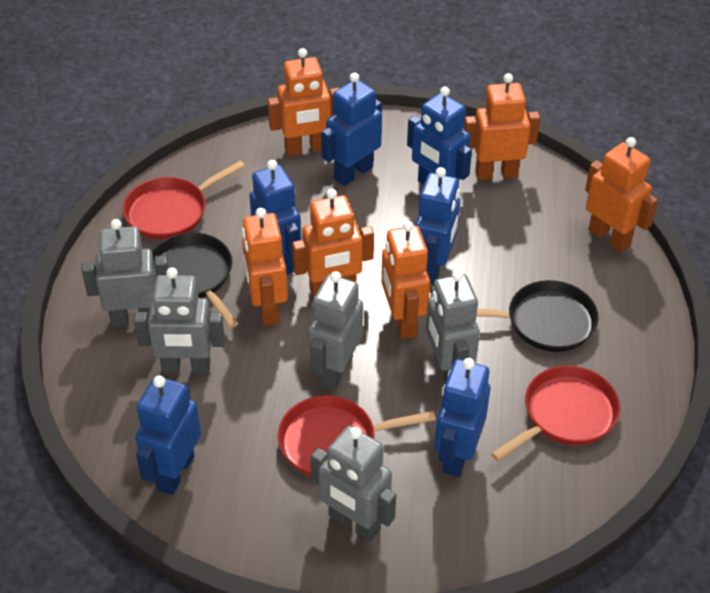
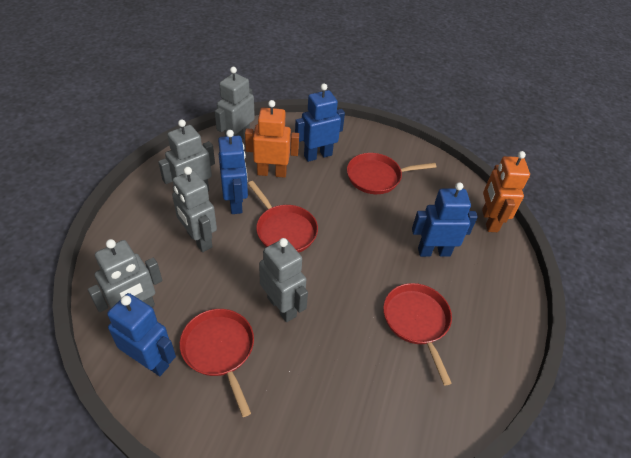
black pan: 2 -> 0
blue robot: 6 -> 4
orange robot: 6 -> 2
red pan: 3 -> 4

